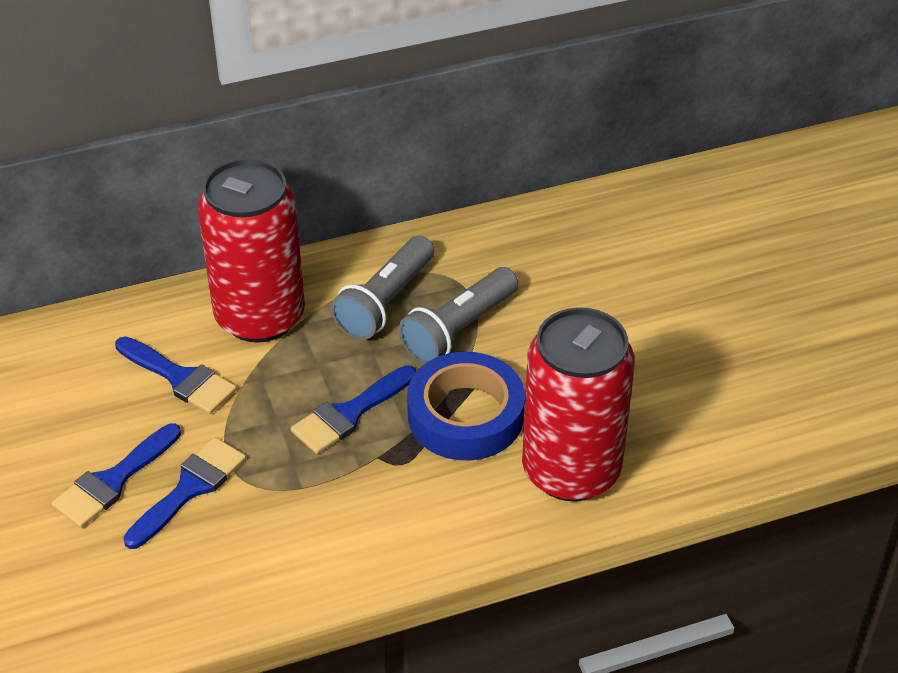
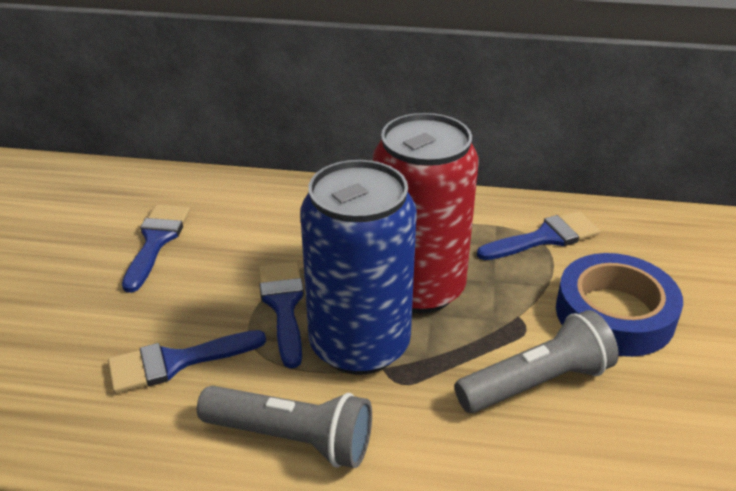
blue can: 0 -> 1
red can: 2 -> 1

